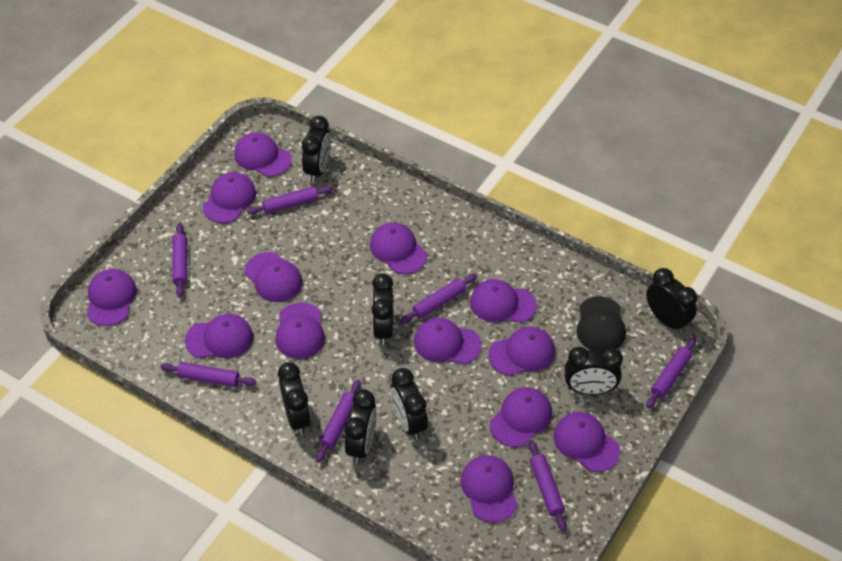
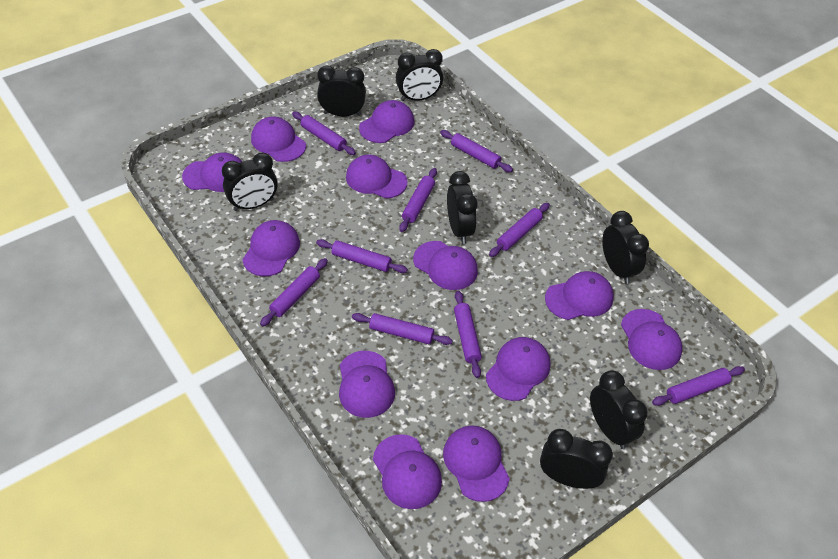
black cap: 1 -> 0
purple cap: 13 -> 12
purple rolling pin: 7 -> 9

